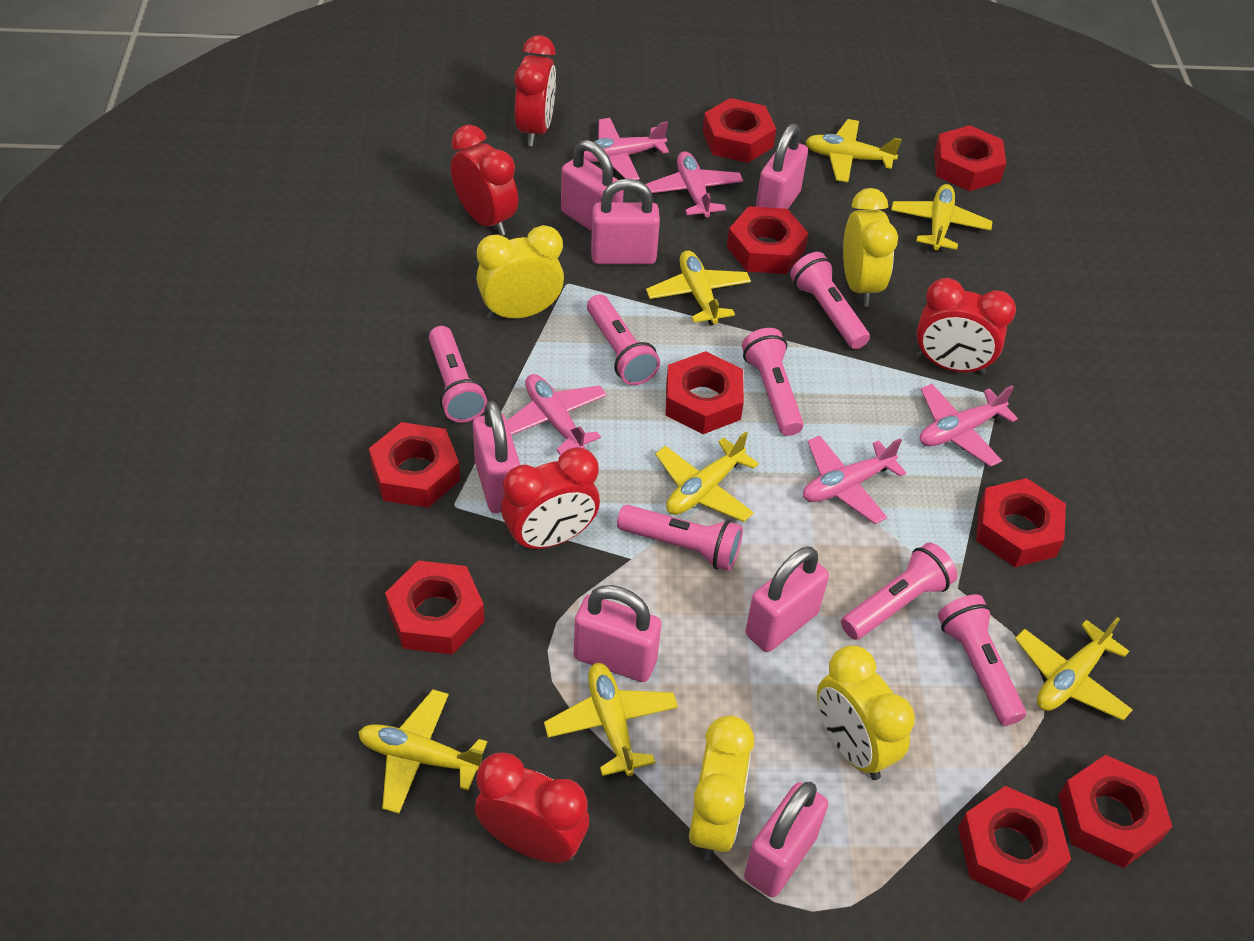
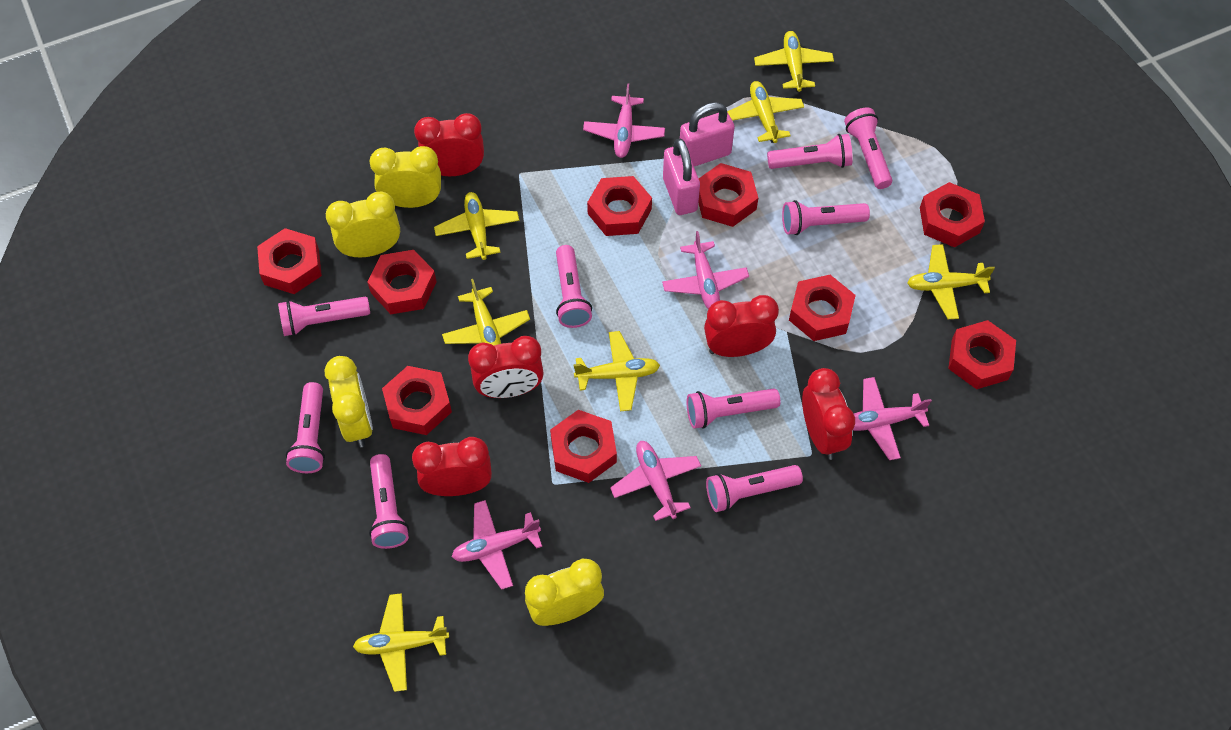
pink flashlight: 7 -> 9
pink padlock: 7 -> 2

